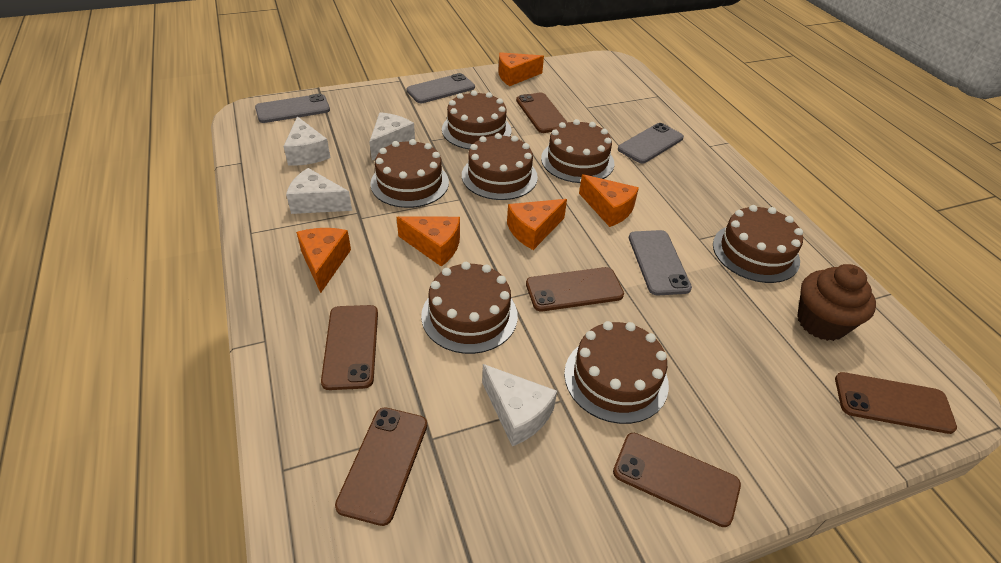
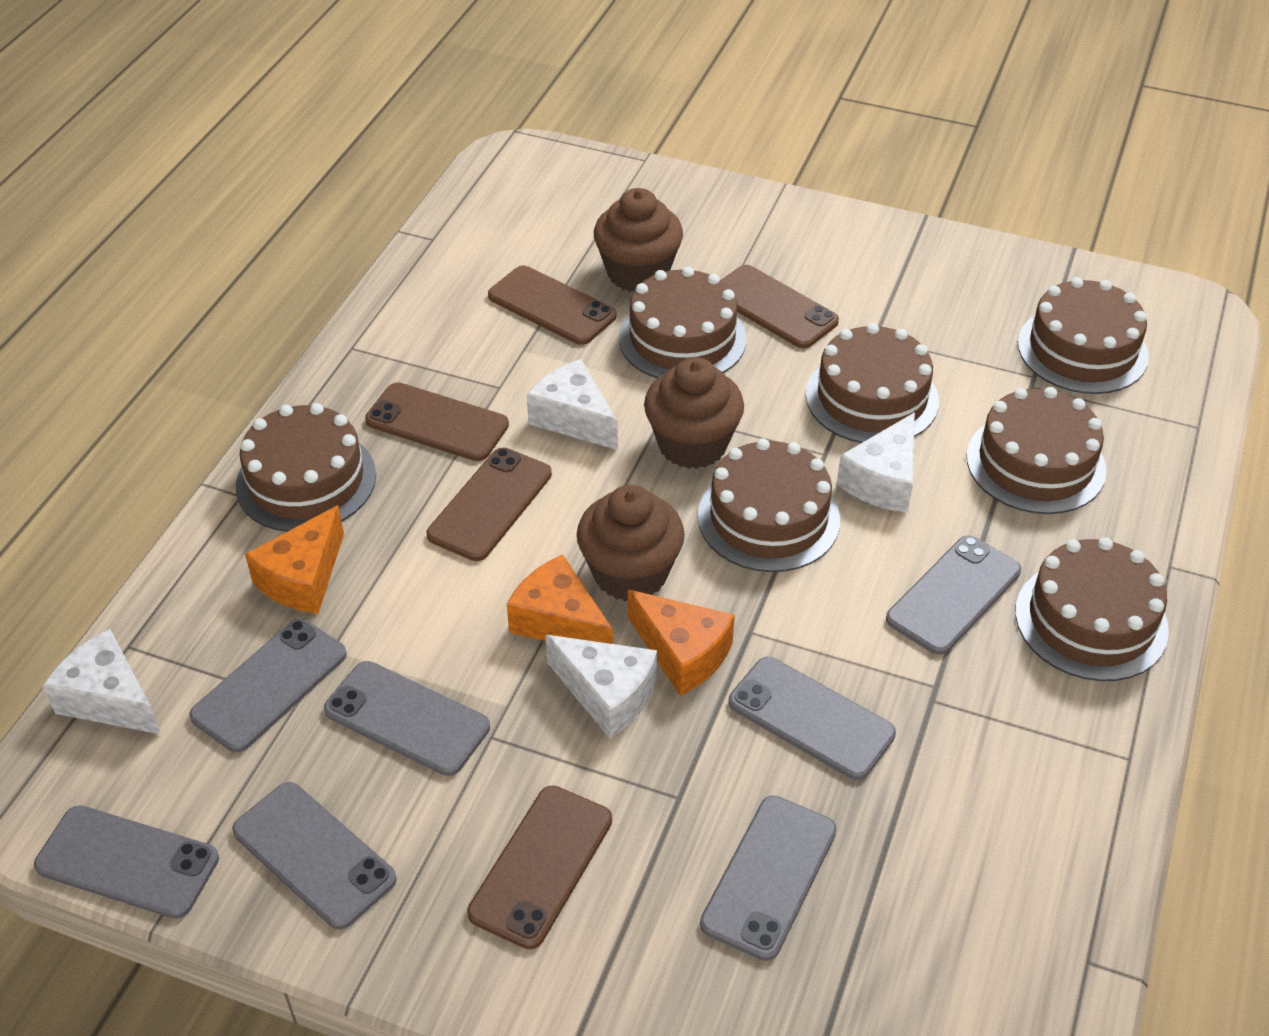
brown cupcake: 1 -> 3
brown phone: 6 -> 5
grey phone: 4 -> 7
orange cheese: 5 -> 3

